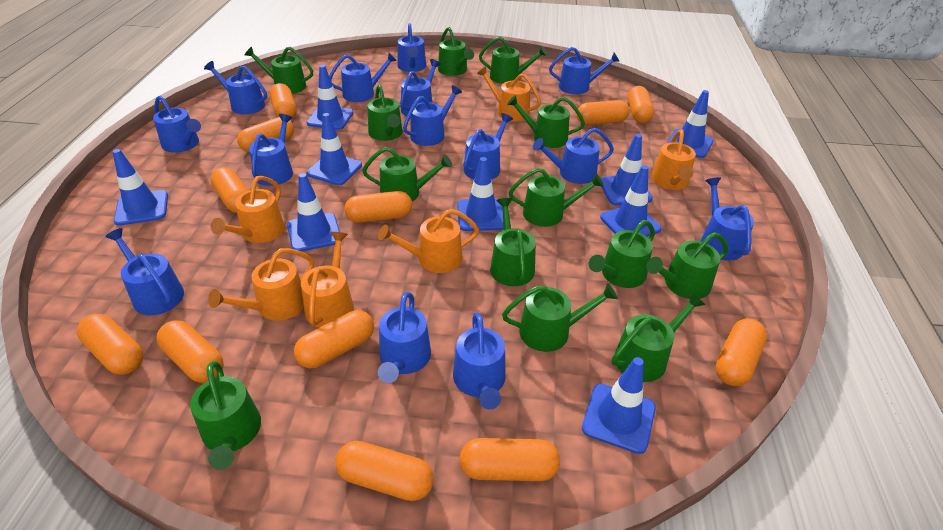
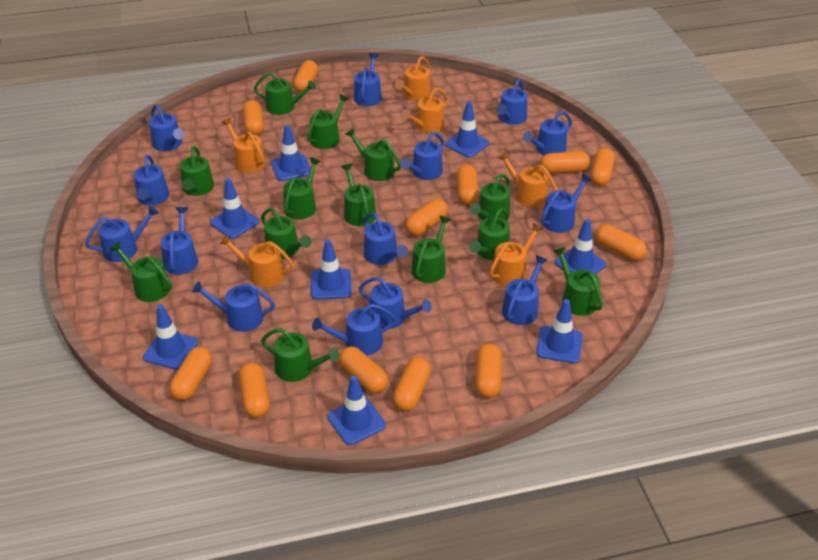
blue traffic cone: 9 -> 8

